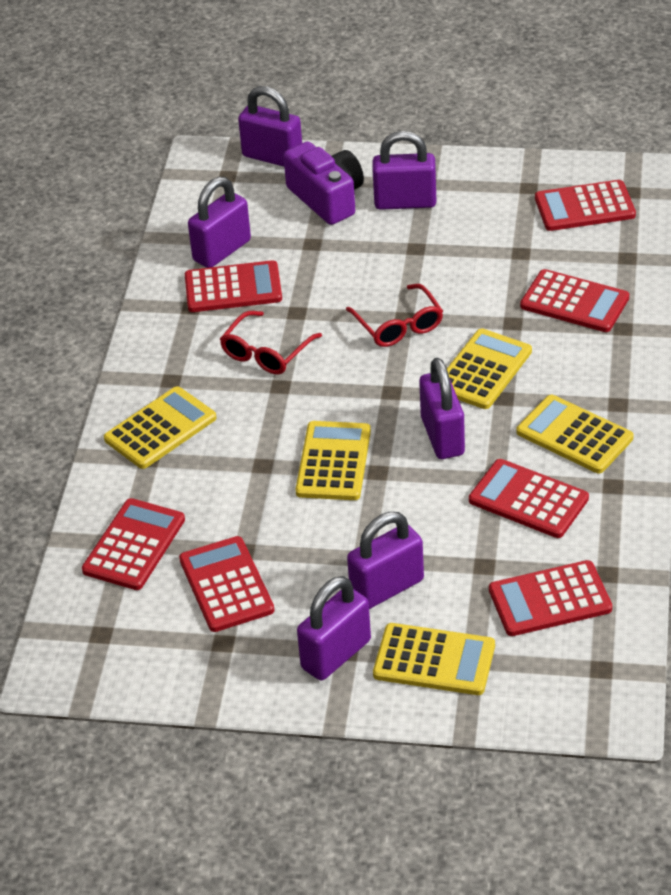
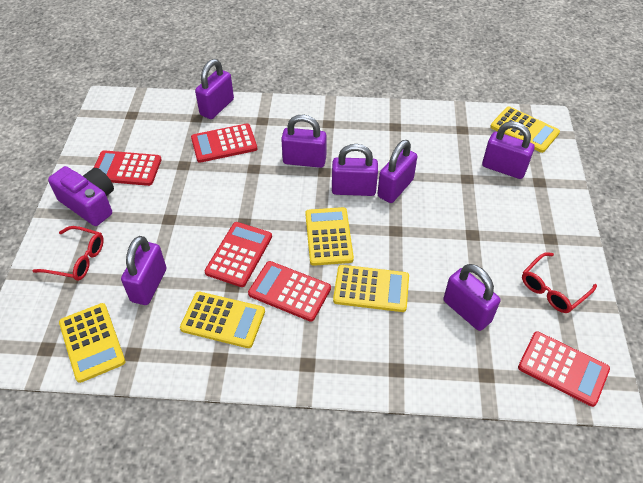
purple padlock: 6 -> 7
red calculator: 7 -> 5

